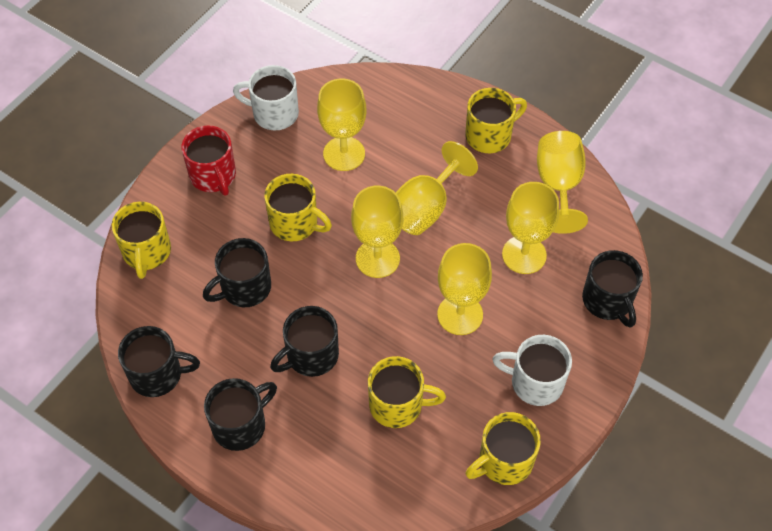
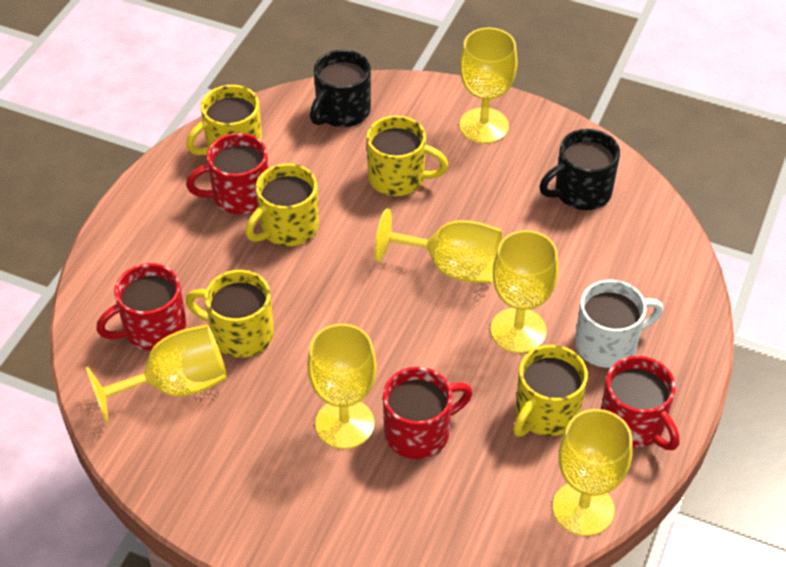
black mug: 5 -> 2
red mug: 1 -> 4
white mug: 2 -> 1

